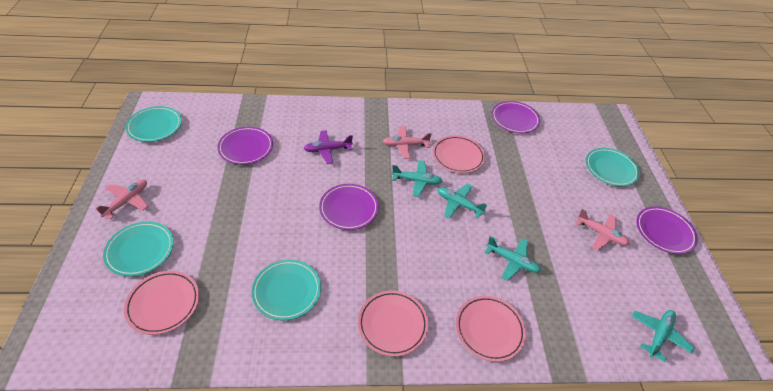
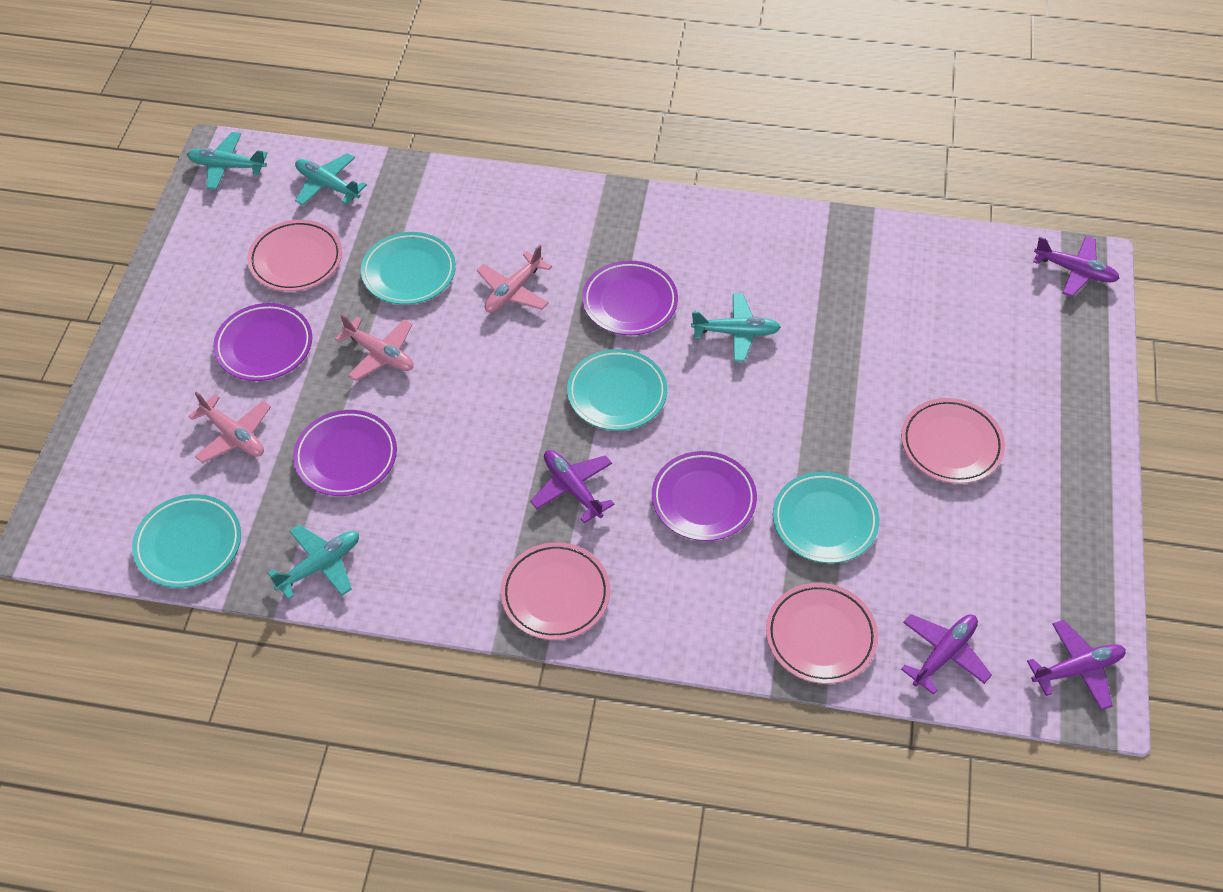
purple plane: 1 -> 4

